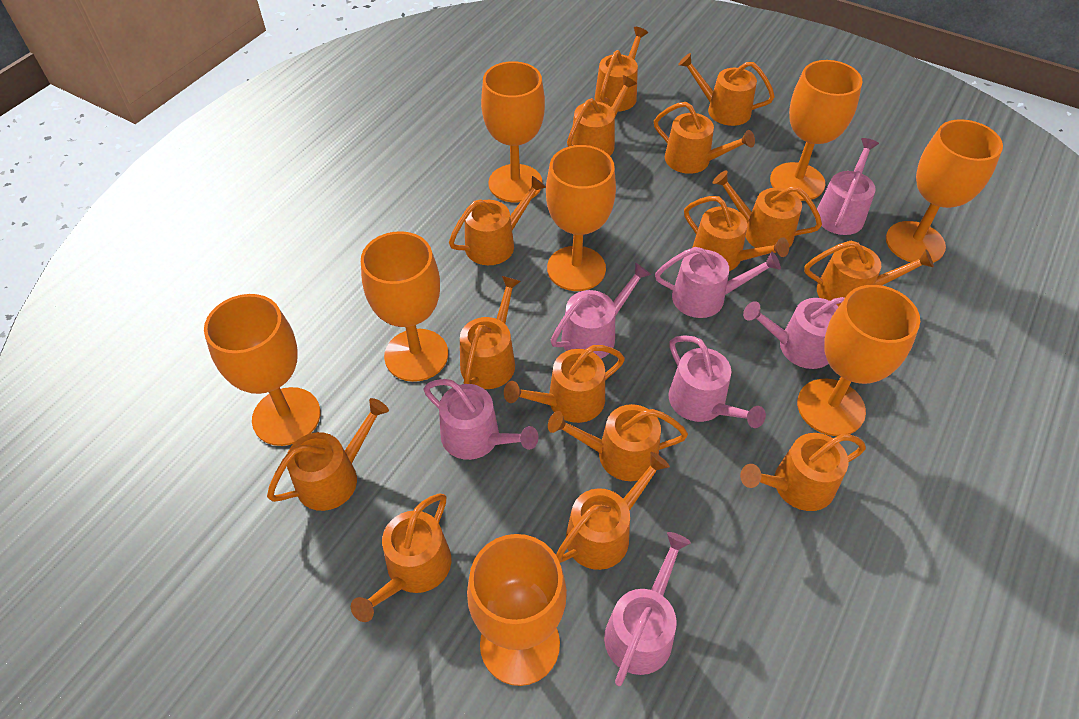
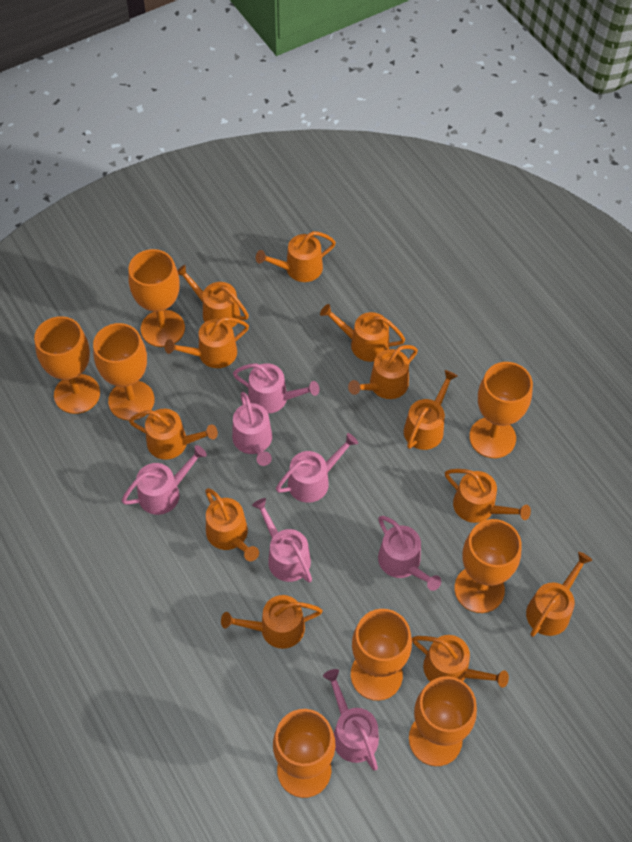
orange watering can: 15 -> 12

